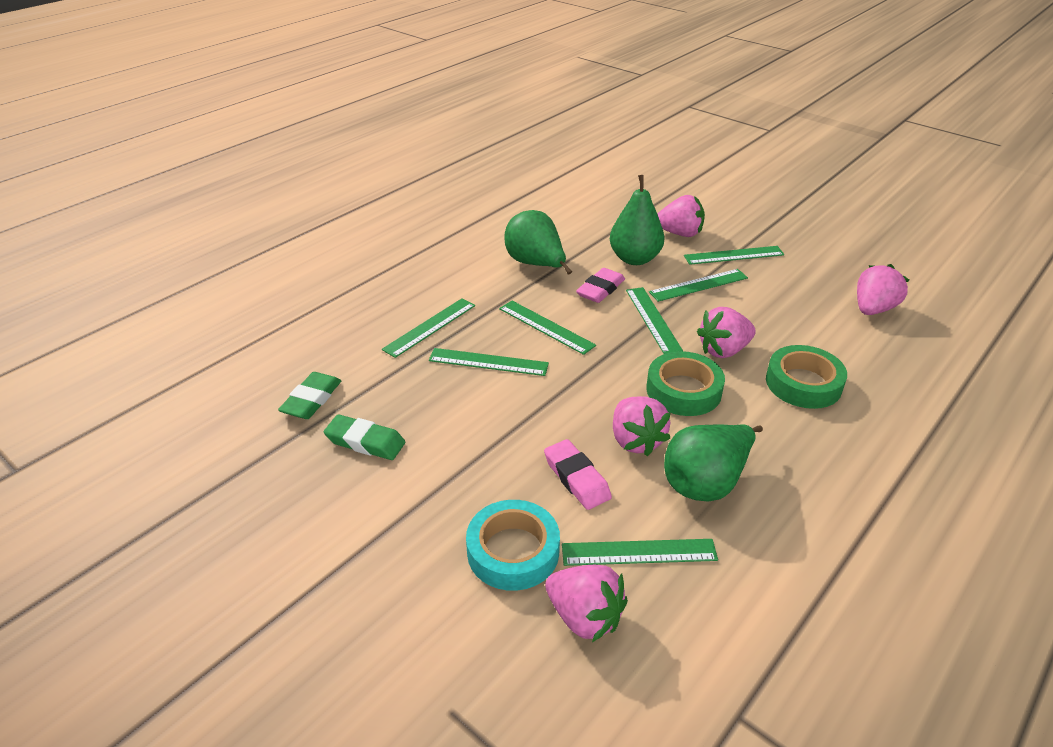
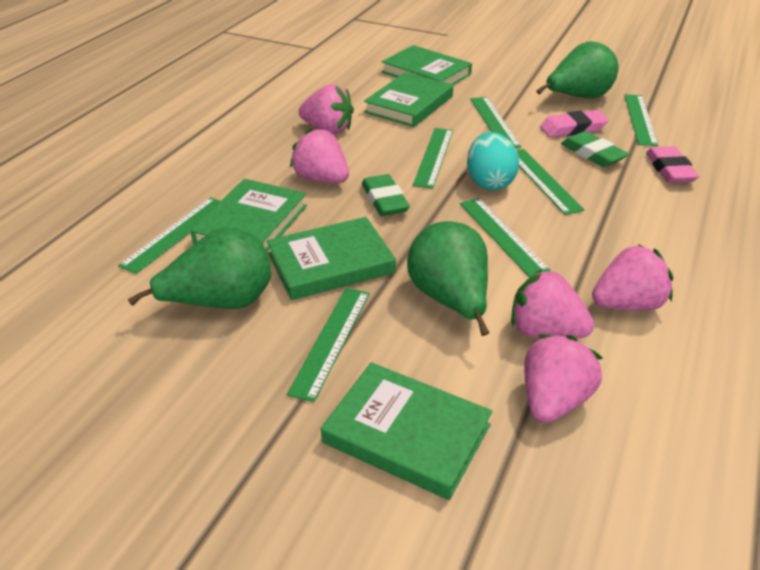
green book: 0 -> 5
green tape: 2 -> 0
turquoise egg: 0 -> 1
turquoise tape: 1 -> 0

